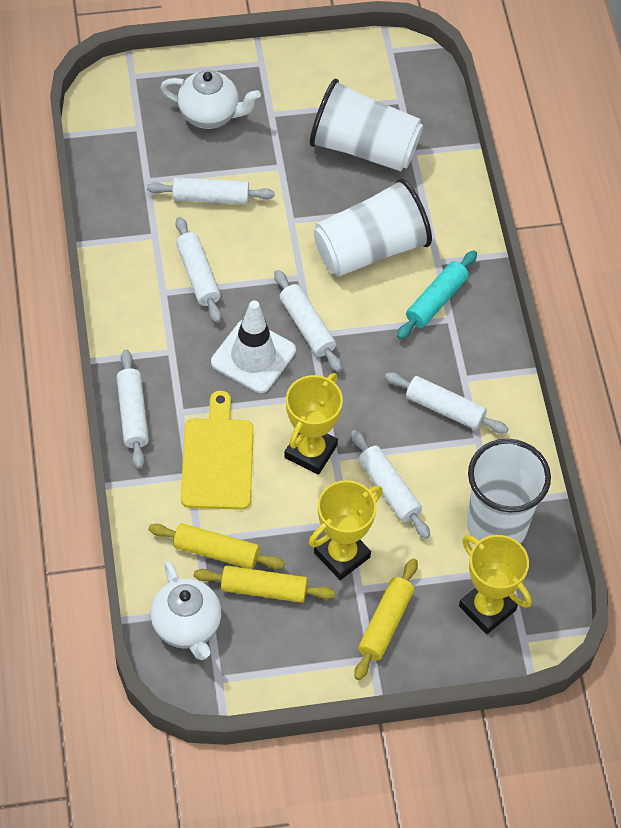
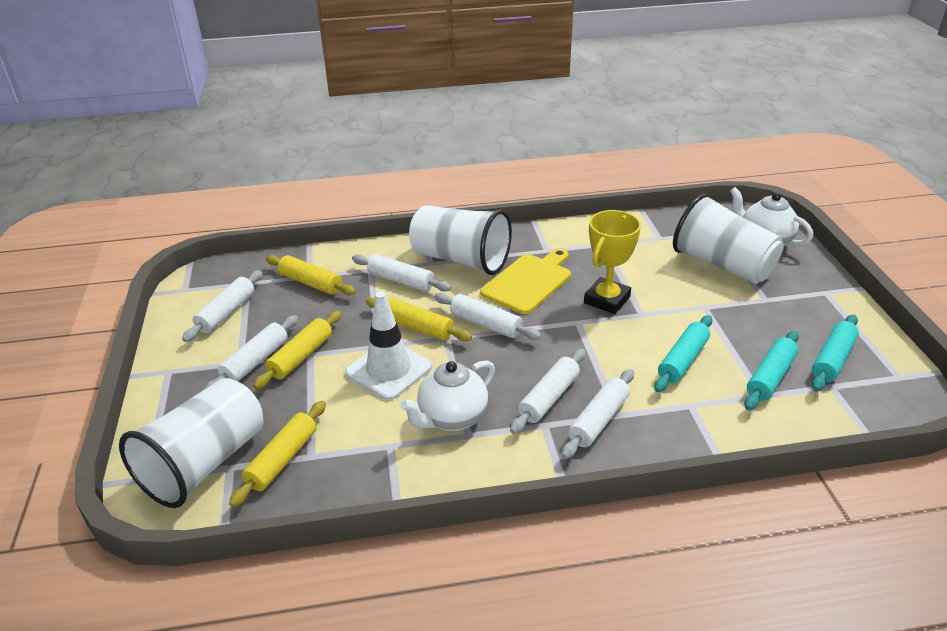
turquoise rolling pin: 1 -> 3
yellow rolling pin: 3 -> 4
yellow trophy: 3 -> 1

